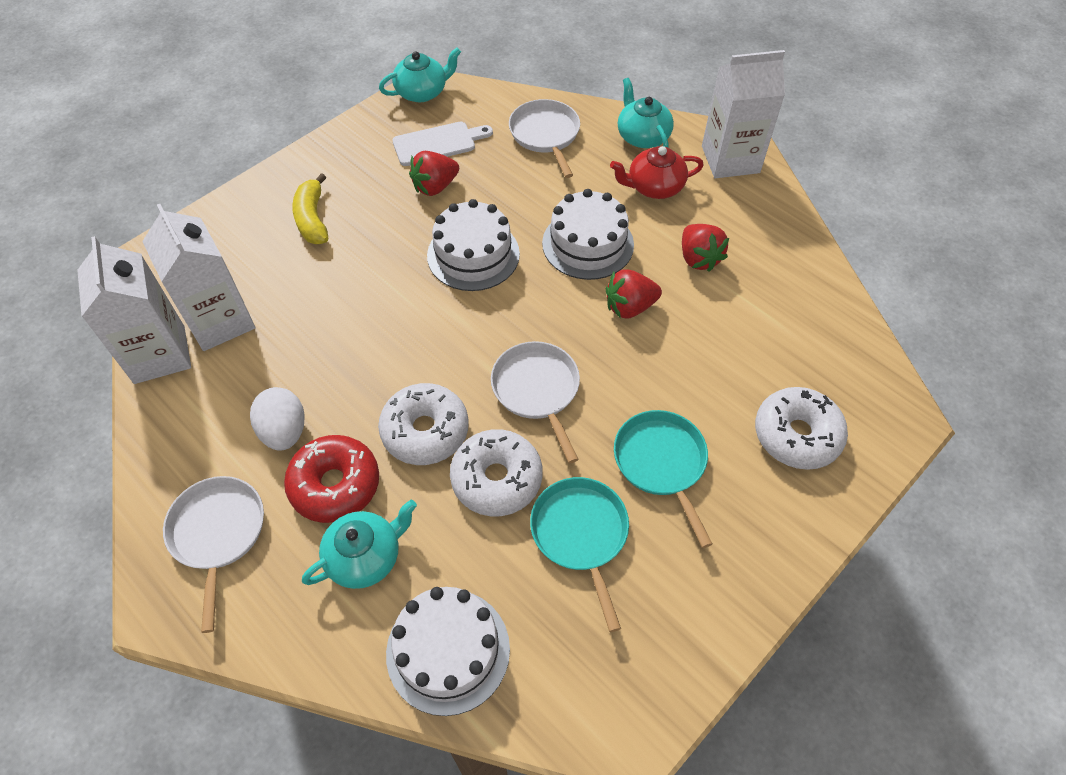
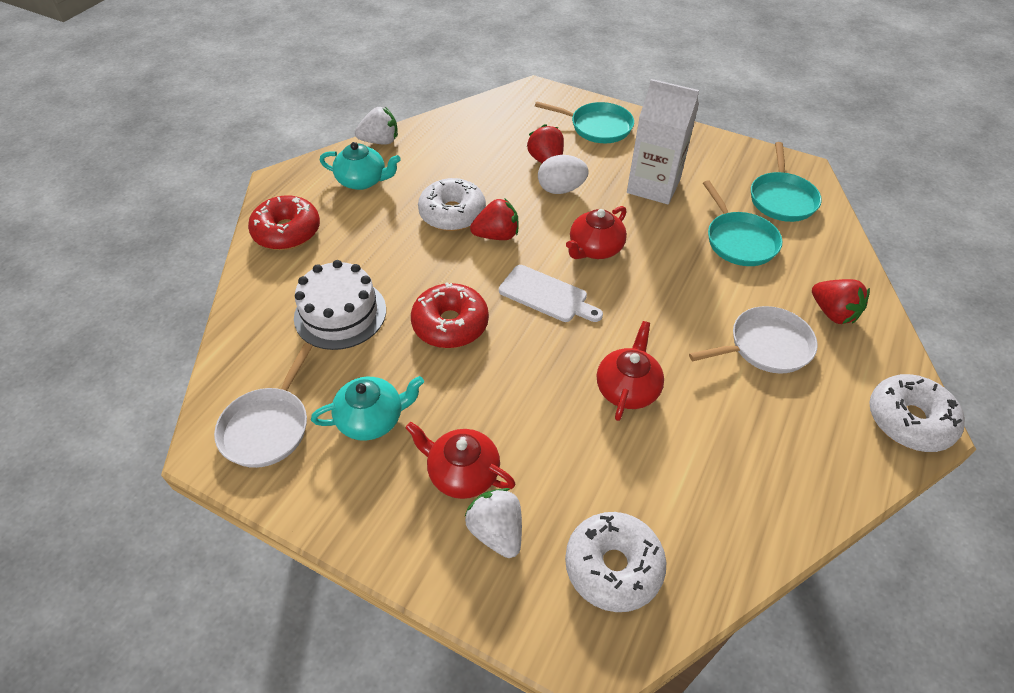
red donut: 1 -> 2
red teapot: 1 -> 3
turquoise pan: 2 -> 3
turquoise teapot: 3 -> 2
white cake: 3 -> 1
white carton: 3 -> 1
white pan: 3 -> 2
white strawberry: 0 -> 2
yellow banana: 1 -> 0

